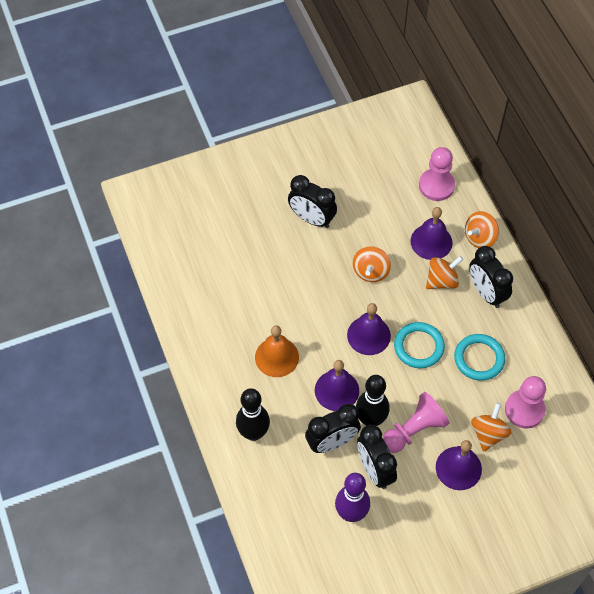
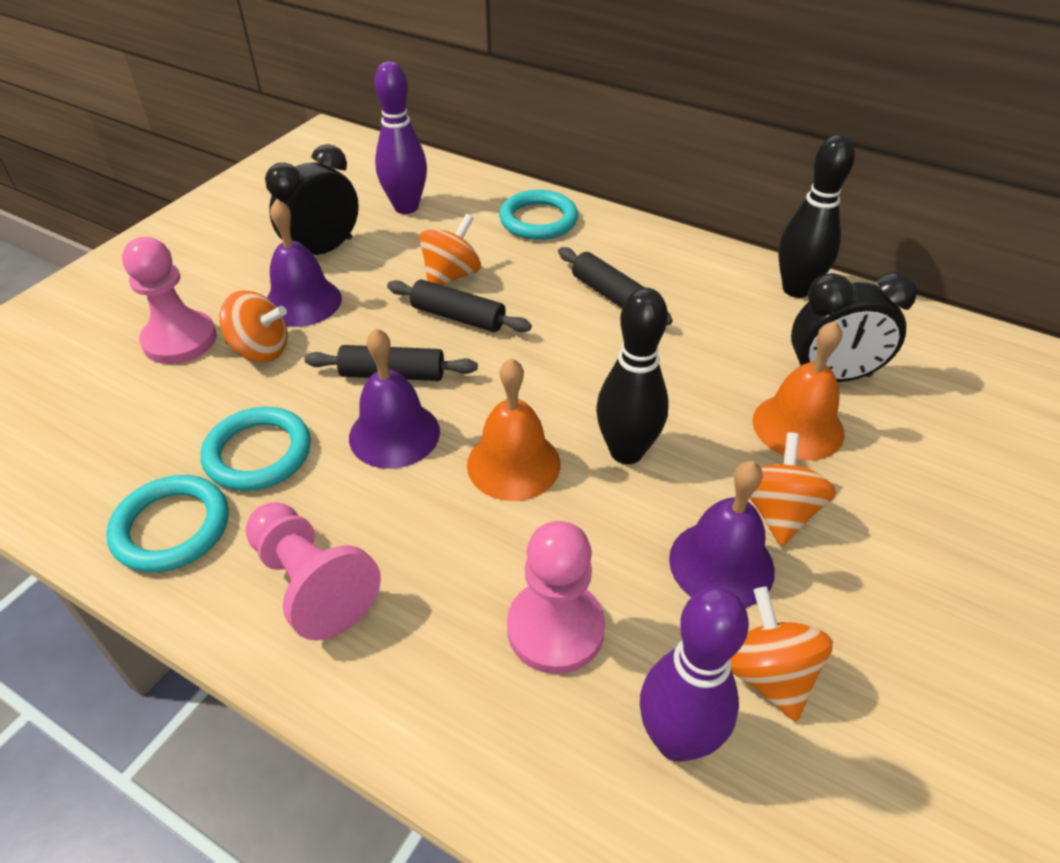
black clock: 4 -> 2
black rolling pin: 0 -> 3
orange bell: 1 -> 2
purple bell: 4 -> 3
purple bowling pin: 1 -> 2
turquoise ring: 2 -> 3

